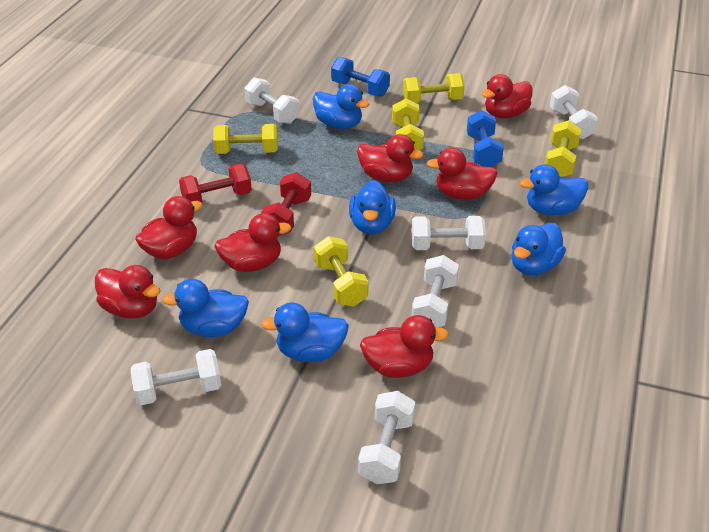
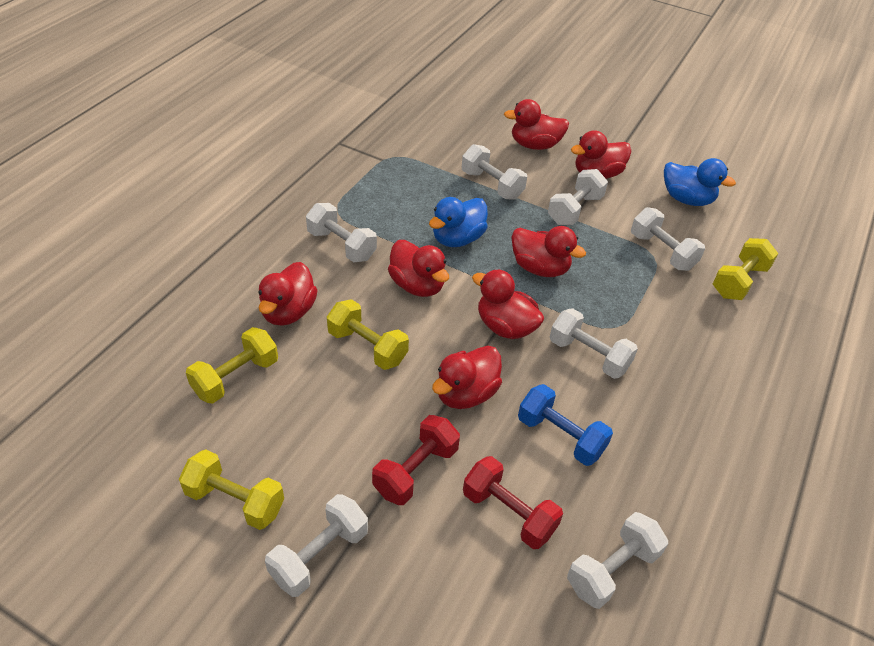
blue duck: 6 -> 2
blue dumbbell: 2 -> 1
white dumbbell: 6 -> 7
yellow dumbbell: 5 -> 4

